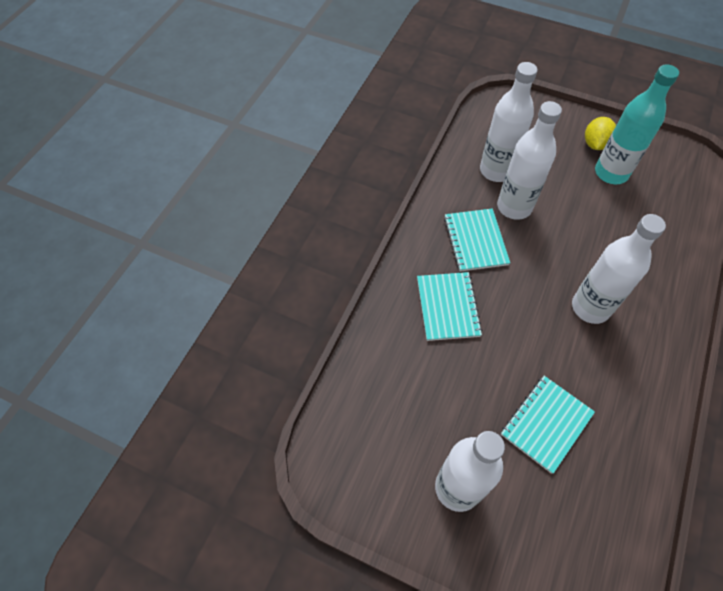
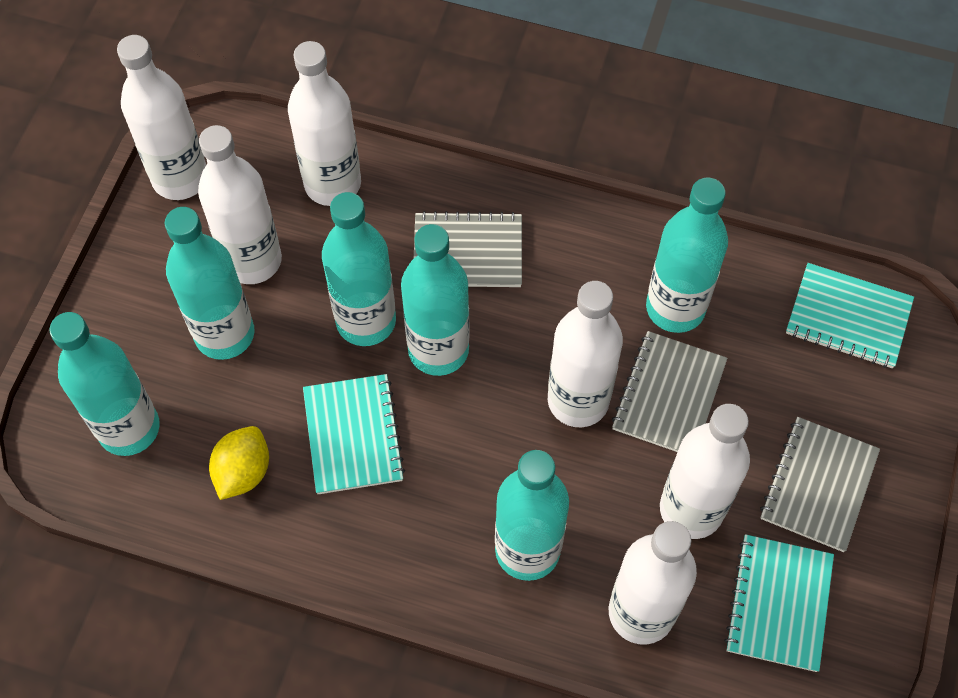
grey notebook: 0 -> 3
turquoise bottle: 1 -> 6
white bottle: 4 -> 6

